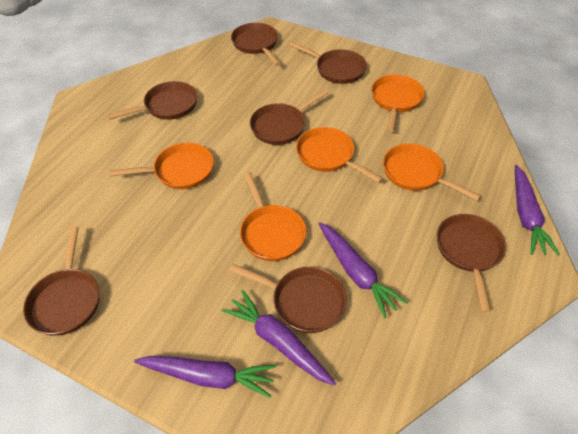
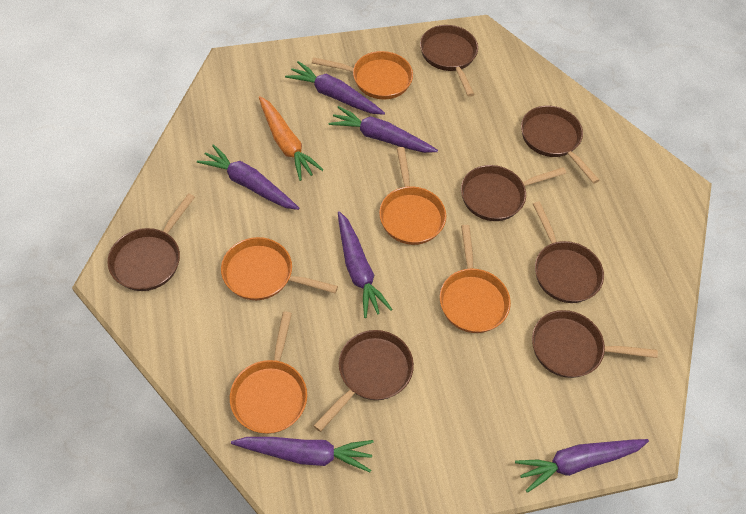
orange carrot: 0 -> 1
purple carrot: 4 -> 6

